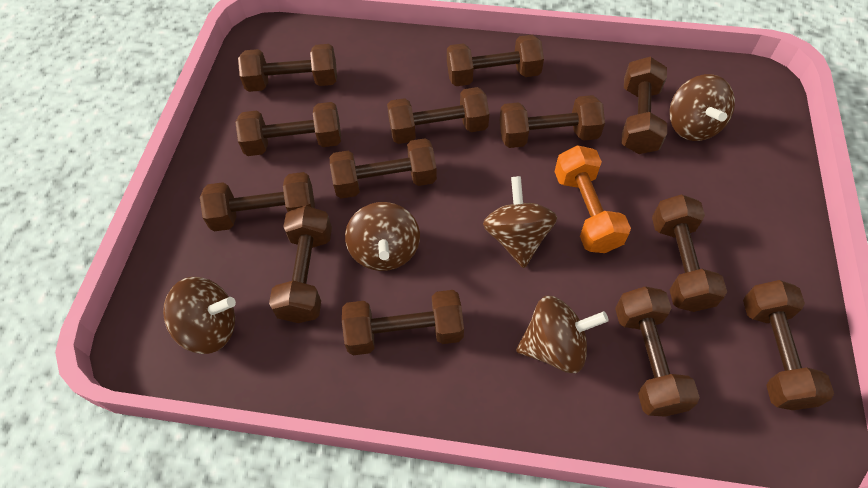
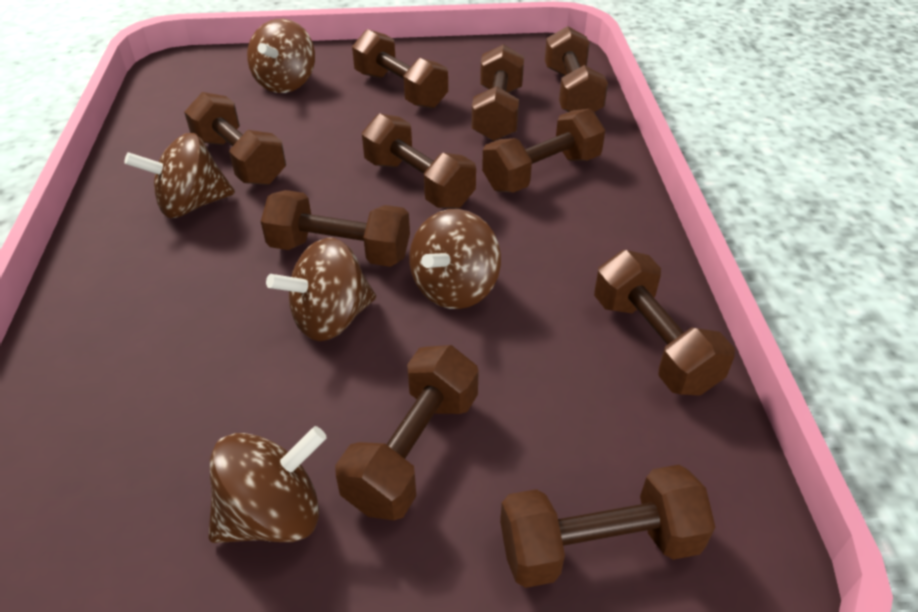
brown dumbbell: 13 -> 10
orange dumbbell: 1 -> 0

